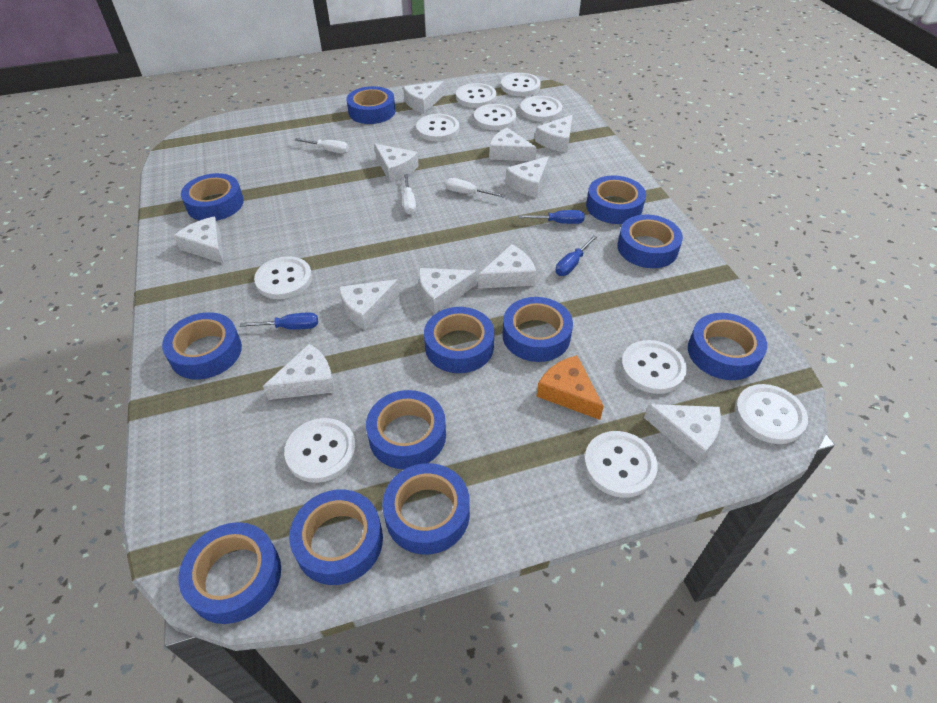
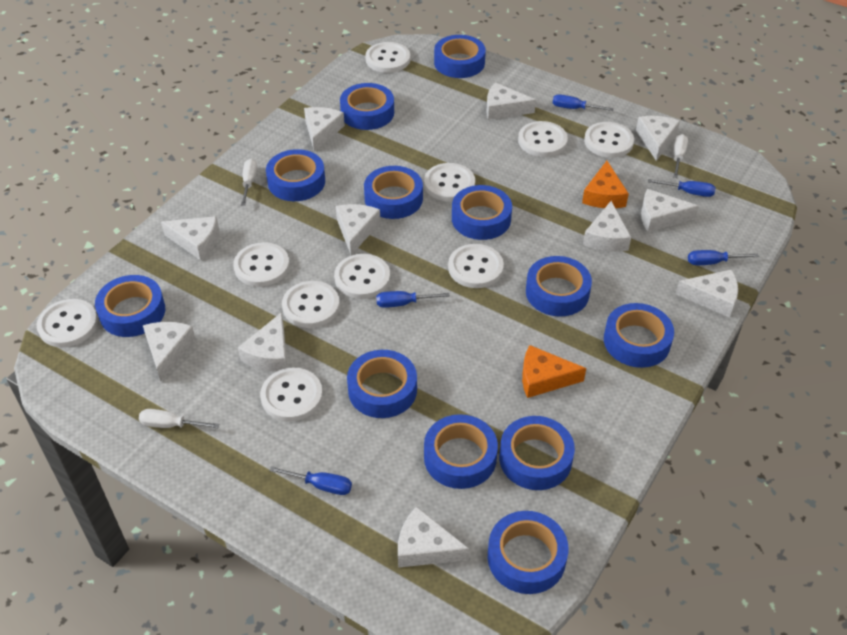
blue screwdriver: 3 -> 5
orange cheese: 1 -> 2

